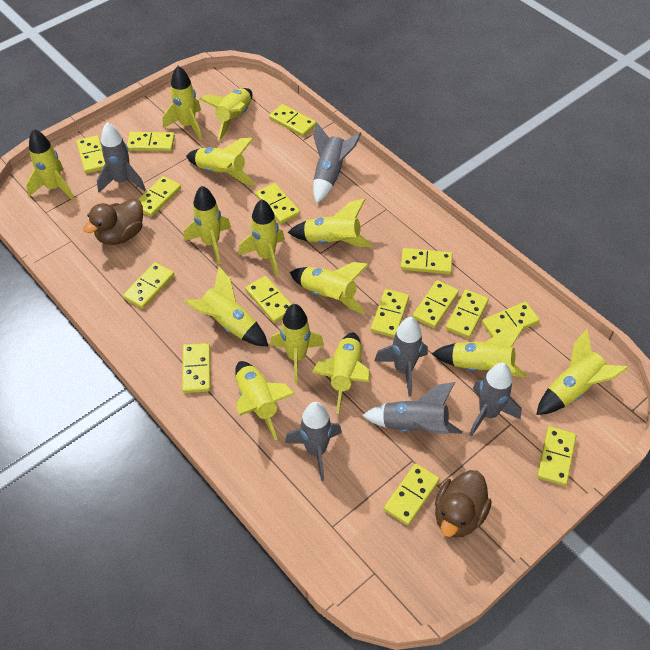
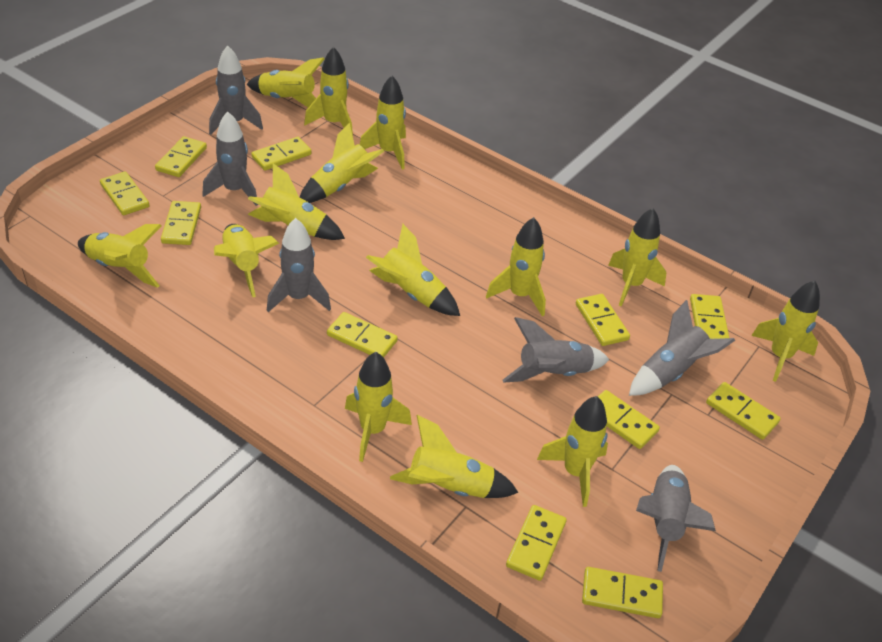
brown duck: 2 -> 0
yellow domino: 15 -> 11

